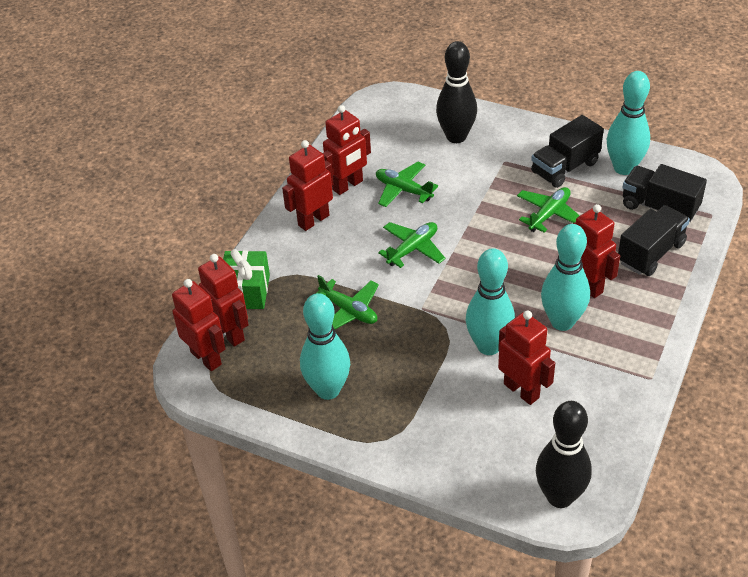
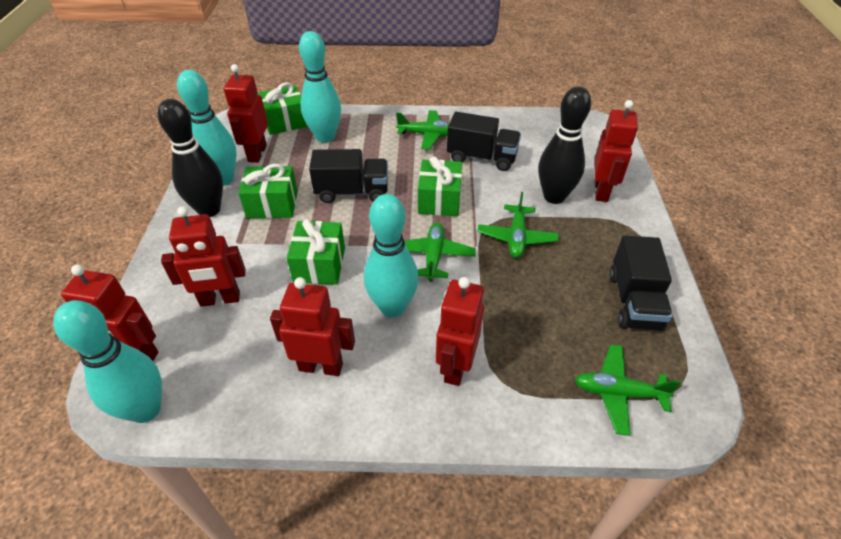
green gift: 1 -> 4

